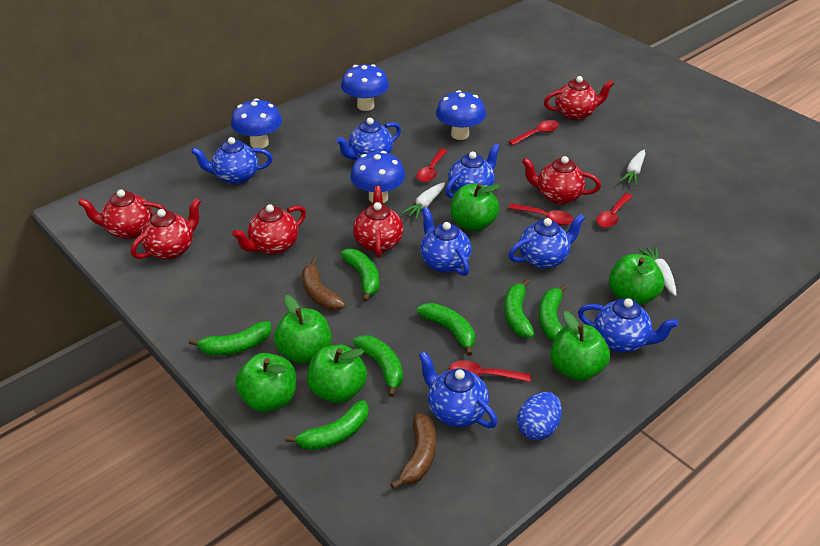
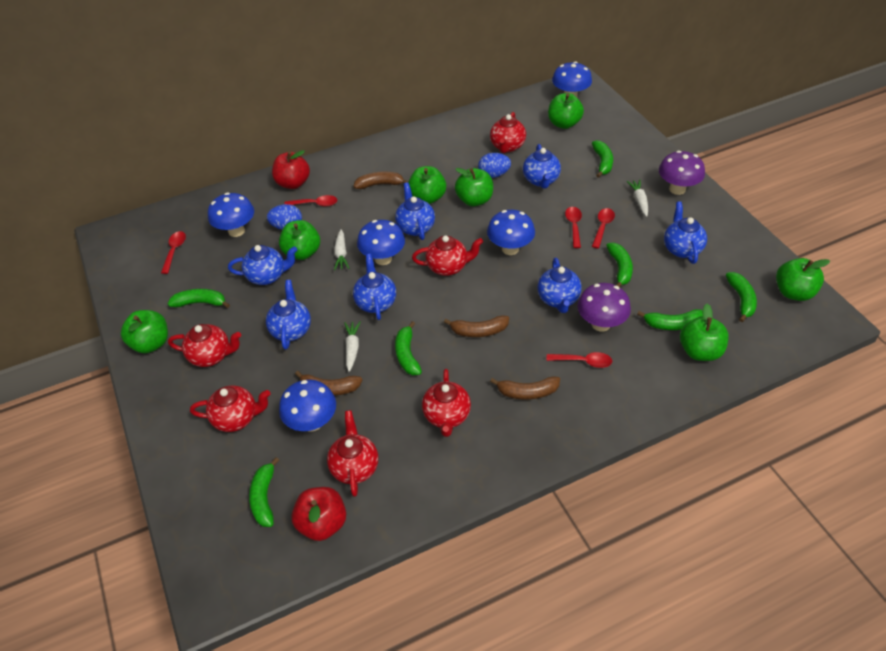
blue egg: 1 -> 2
blue mushroom: 4 -> 5
brown banana: 2 -> 4
green apple: 6 -> 7
purple mushroom: 0 -> 2
red apple: 0 -> 2

